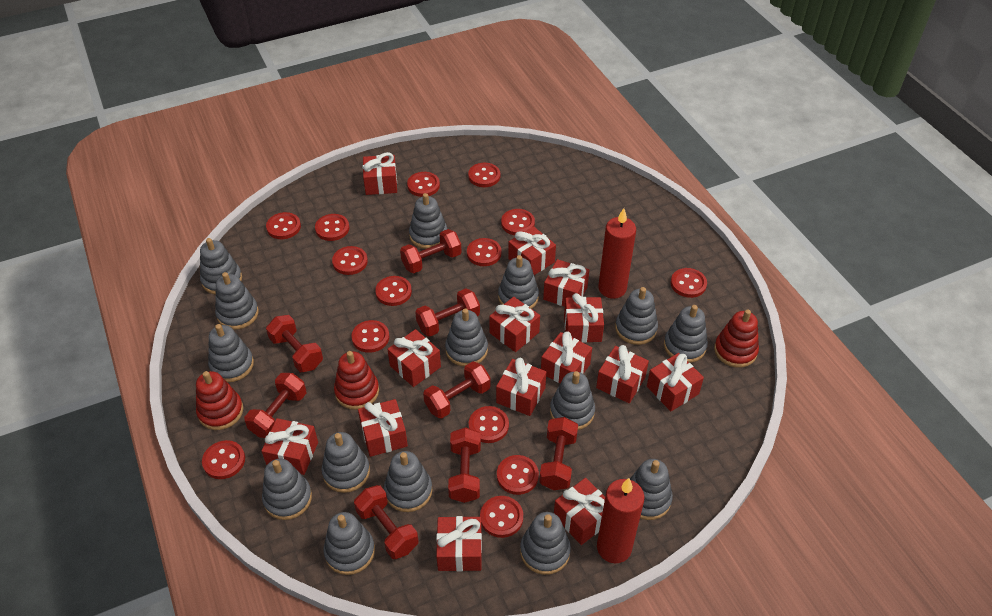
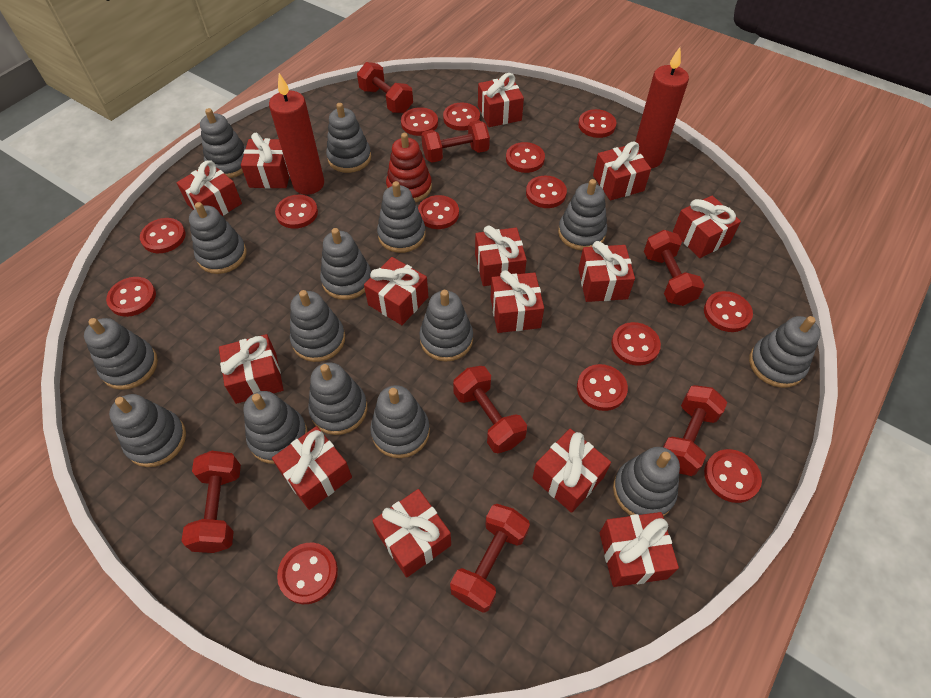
red dumbbell: 8 -> 7
red stacking toy: 3 -> 1

